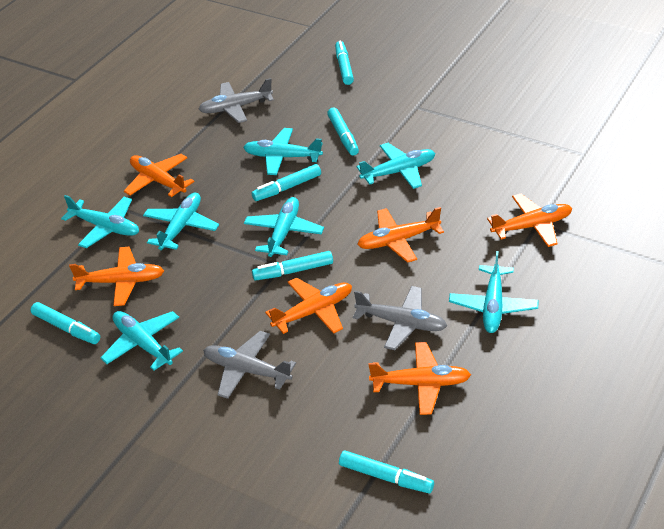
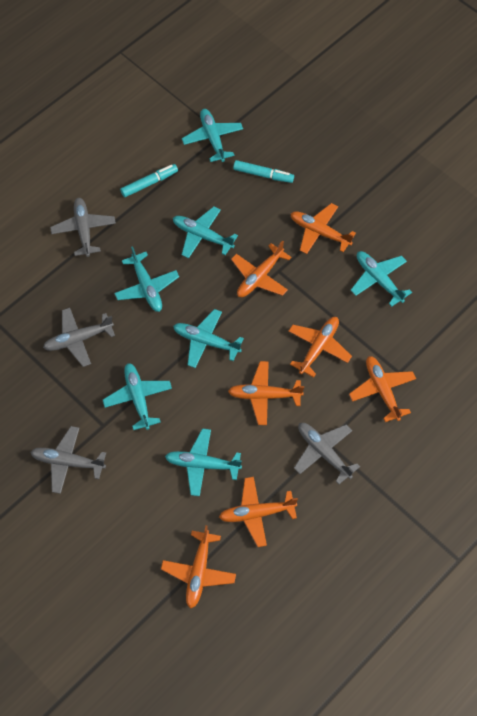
grey plane: 3 -> 4
orange plane: 6 -> 7
turquoise marker: 6 -> 2

